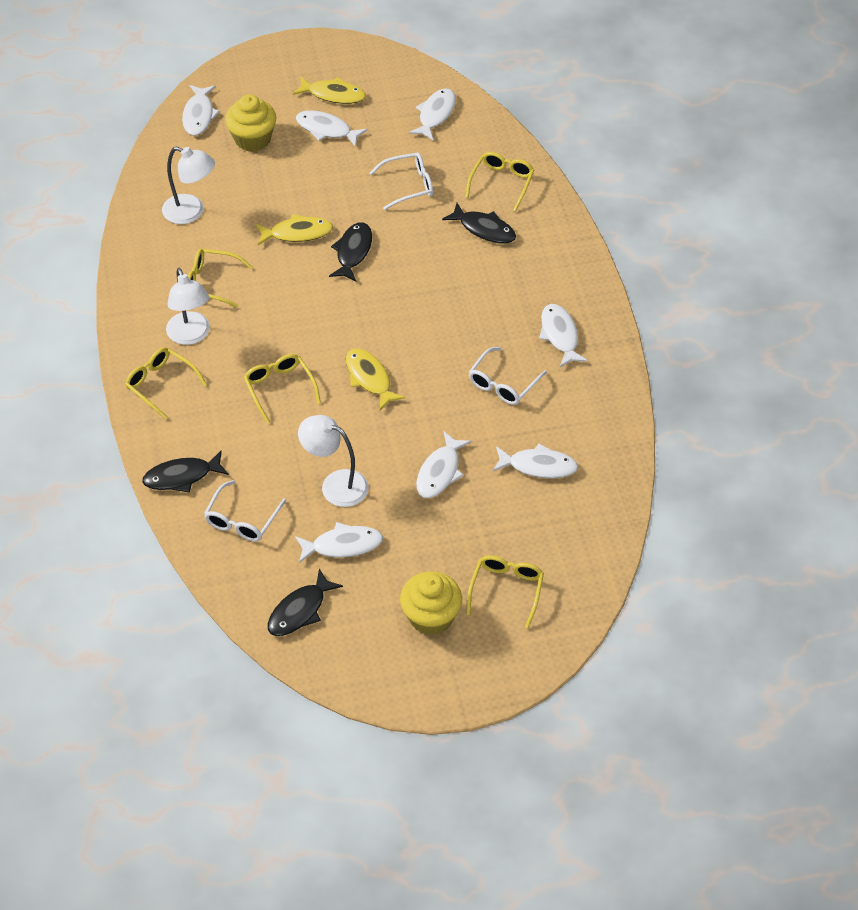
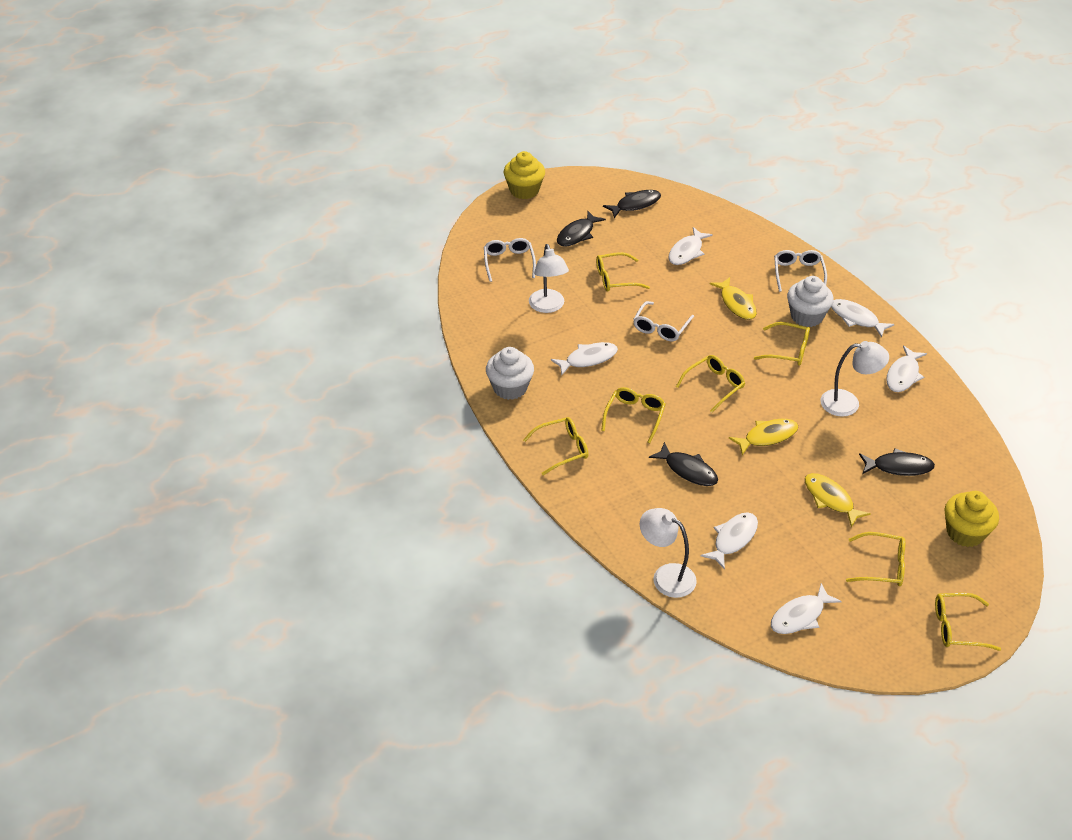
white cupcake: 0 -> 2
white fish: 7 -> 6
yellow glasses: 5 -> 7

